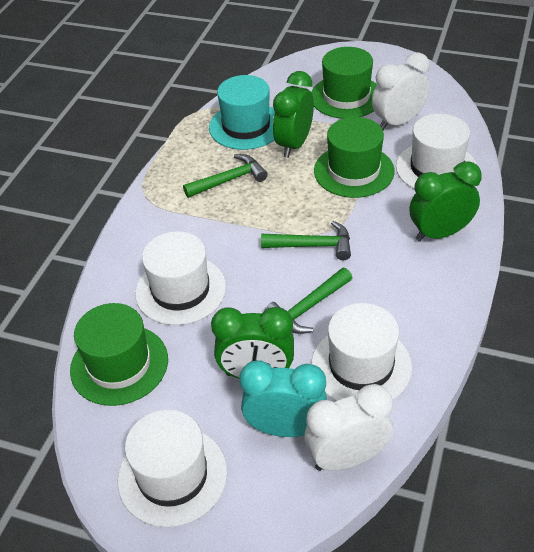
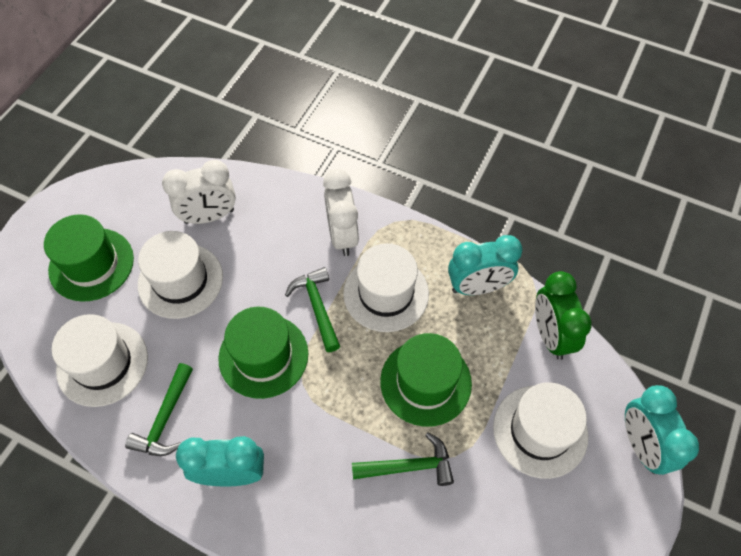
green clock: 3 -> 1
turquoise clock: 1 -> 3
turquoise hat: 1 -> 0

